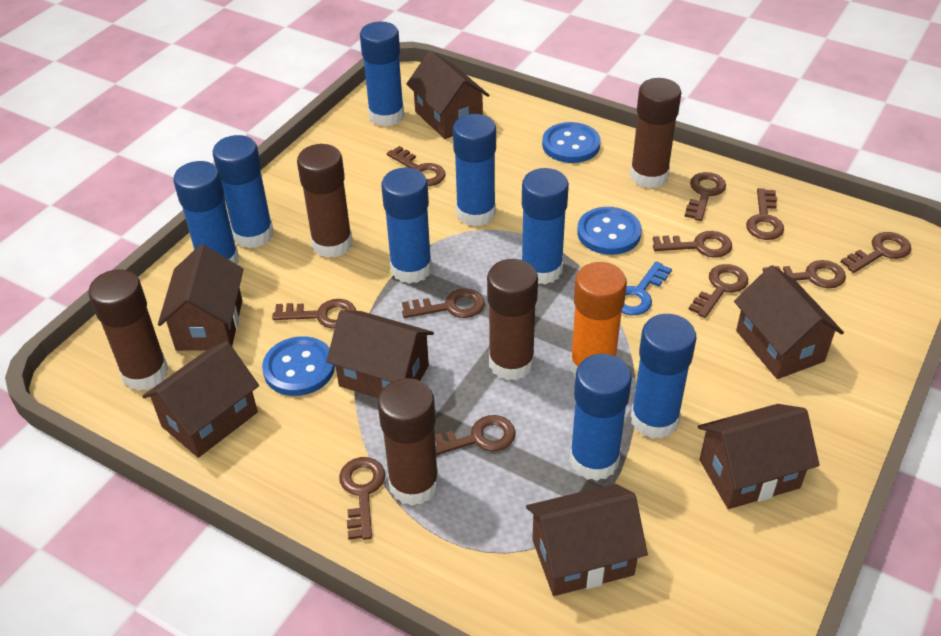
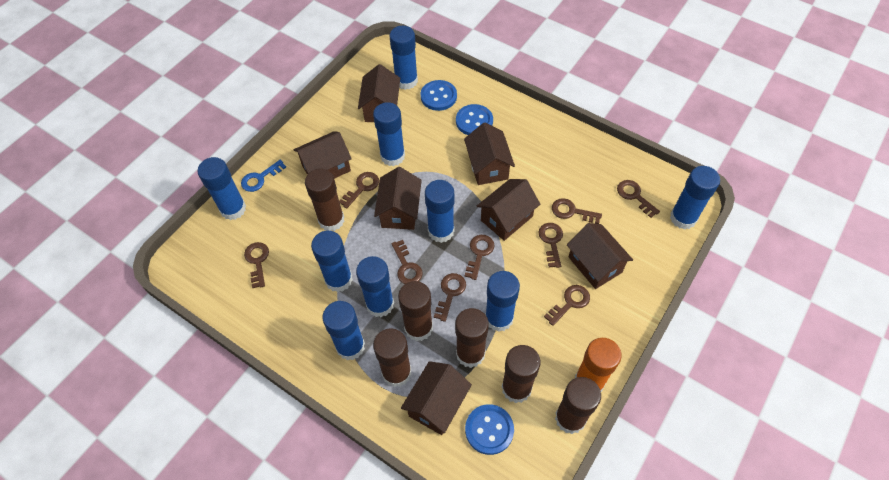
blue glue stick: 8 -> 9
brown glue stick: 5 -> 6
brown key: 11 -> 9

